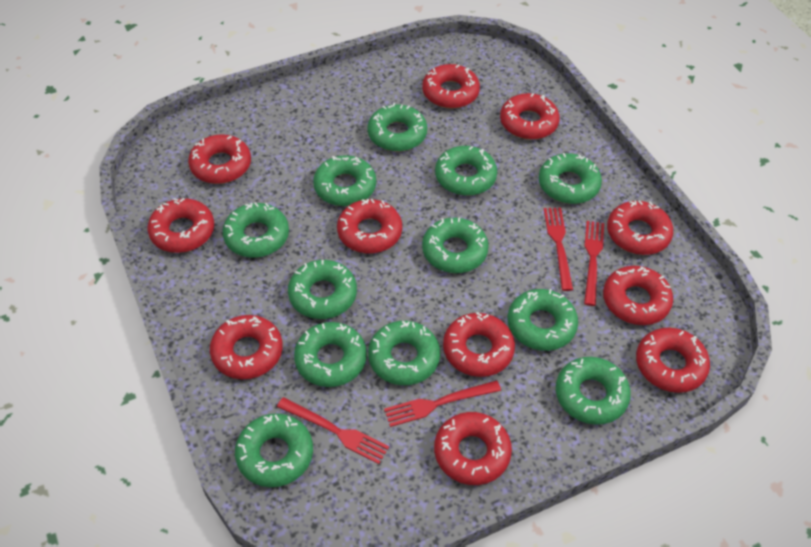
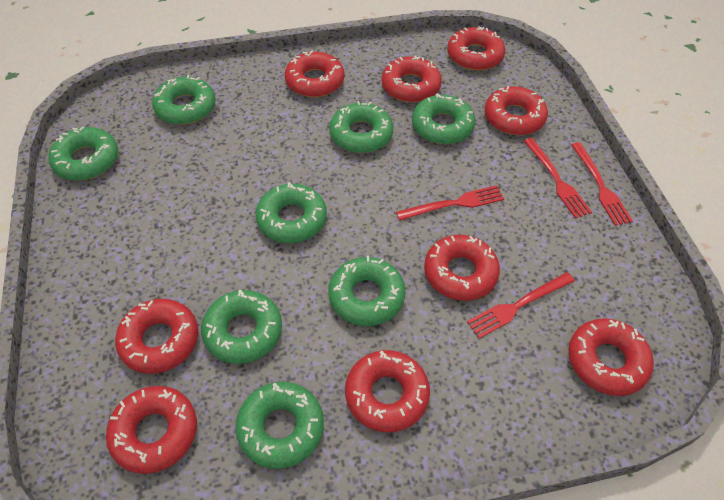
green donut: 12 -> 8
red donut: 11 -> 9

